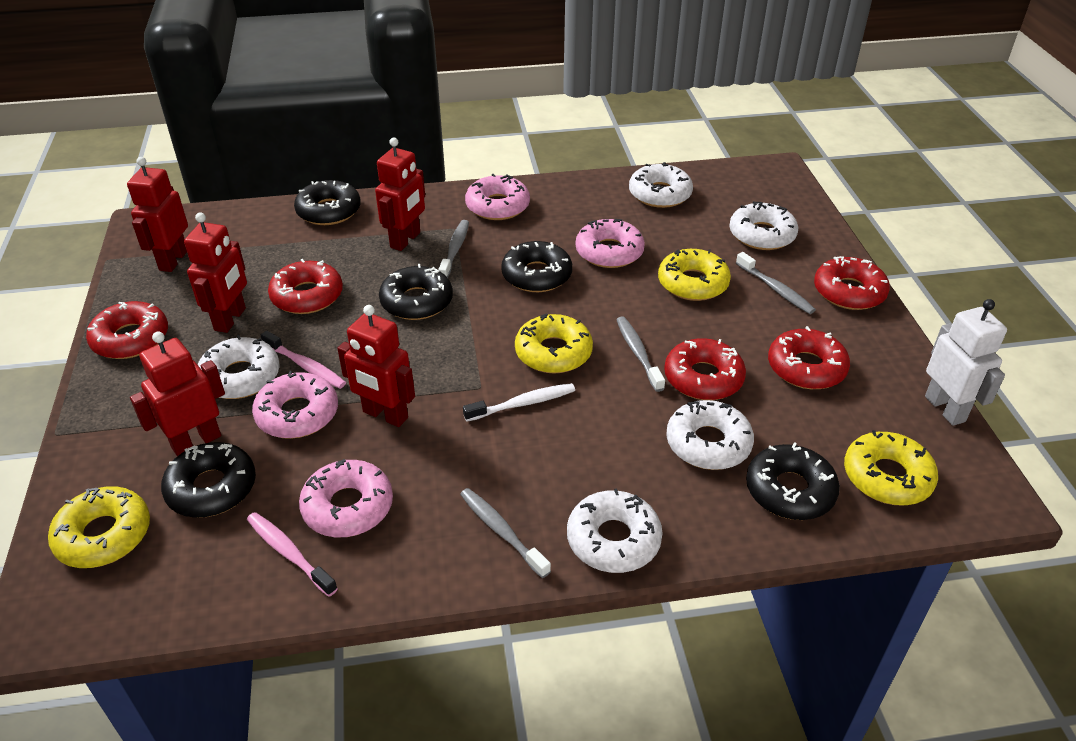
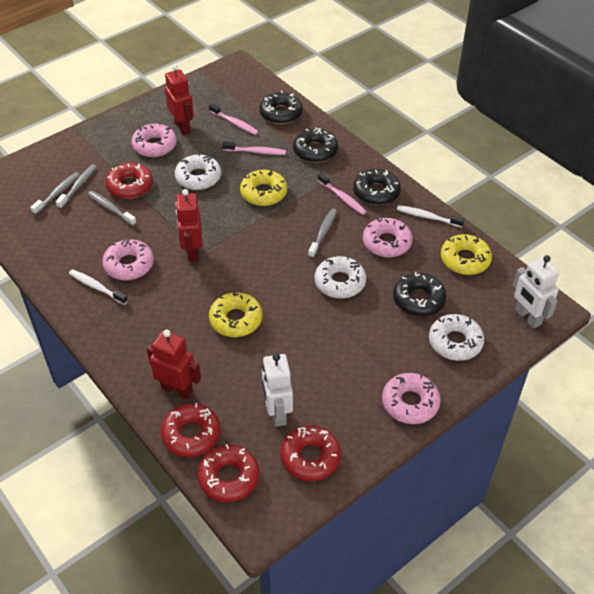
black donut: 5 -> 4
pink toothbrush: 2 -> 3
red donut: 5 -> 4
red robot: 5 -> 3
white donut: 5 -> 3
white robot: 1 -> 2
white toothbrush: 1 -> 2
yellow donut: 4 -> 3

